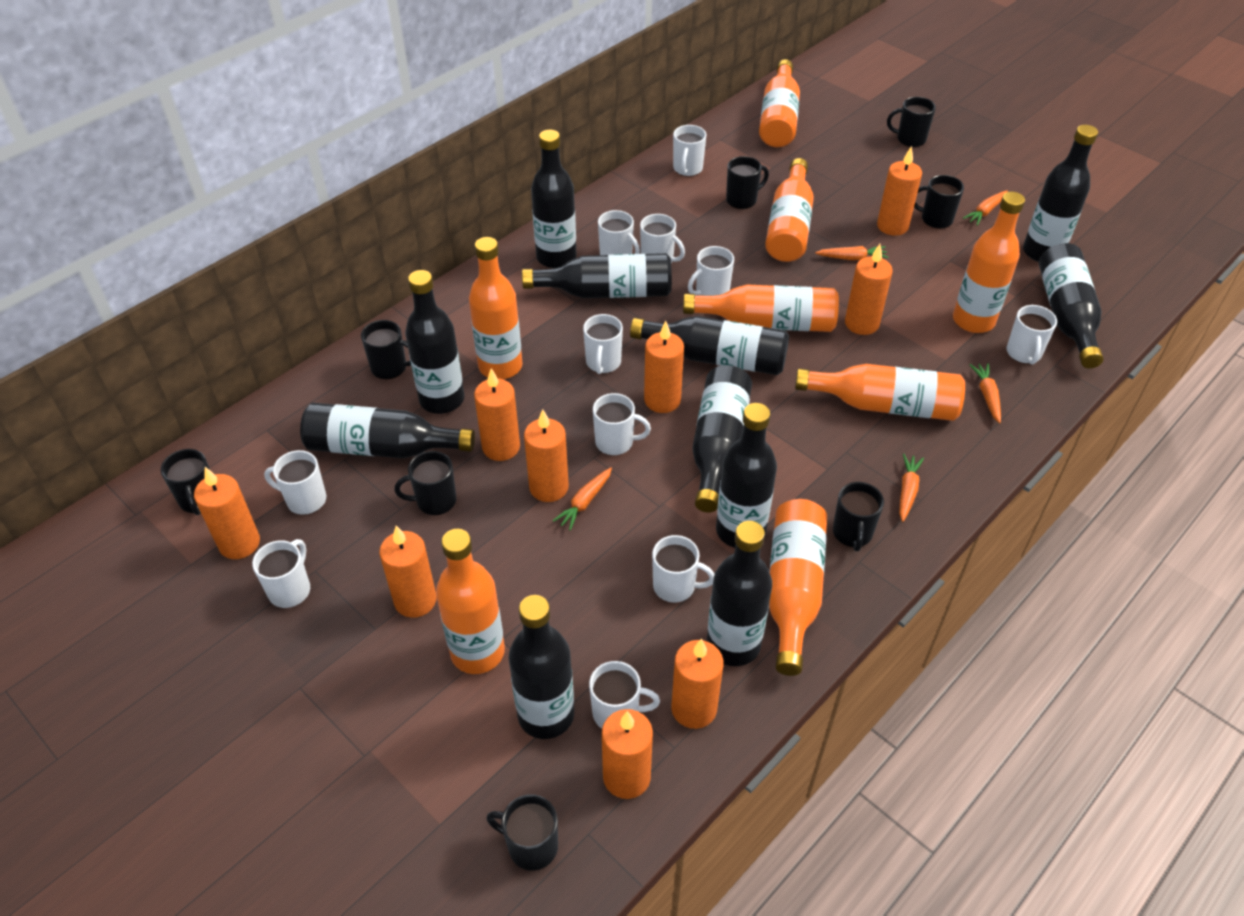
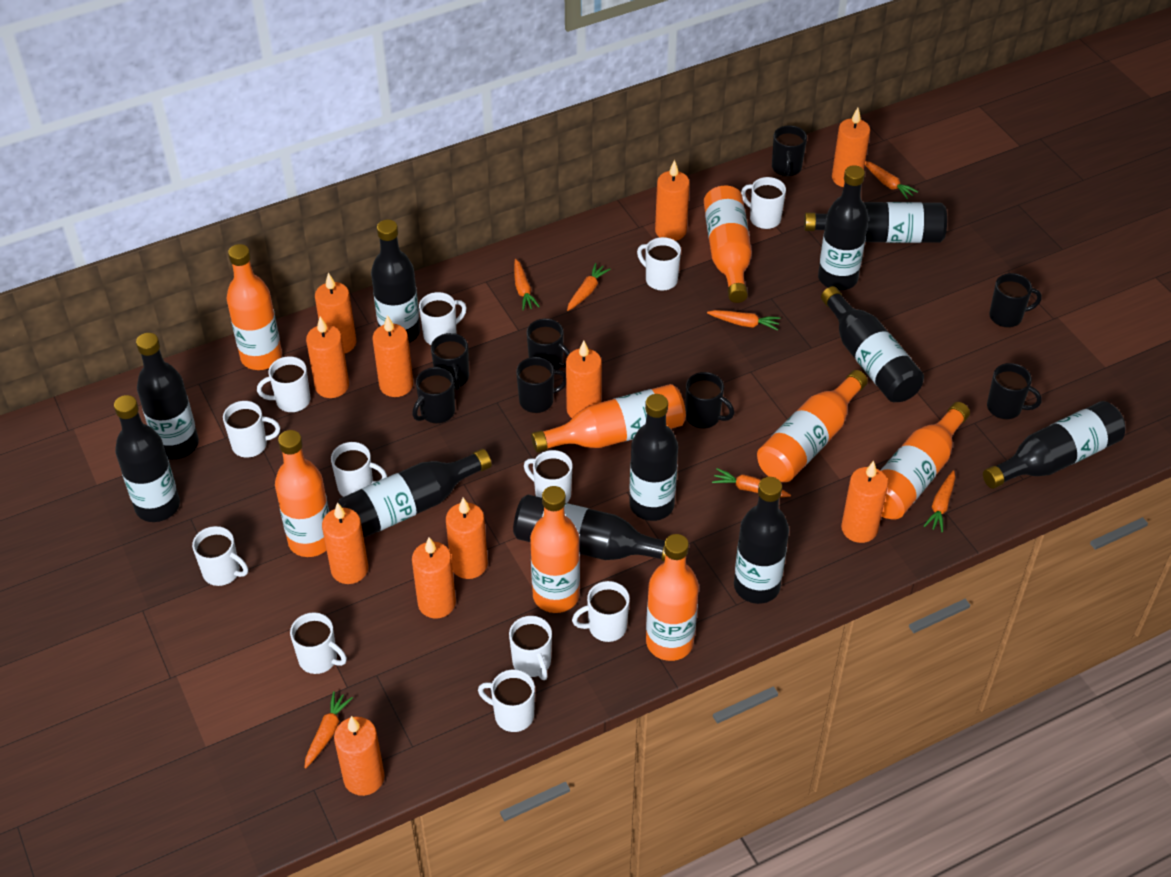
orange candle: 9 -> 11
orange carrot: 5 -> 7
white mug: 11 -> 12

